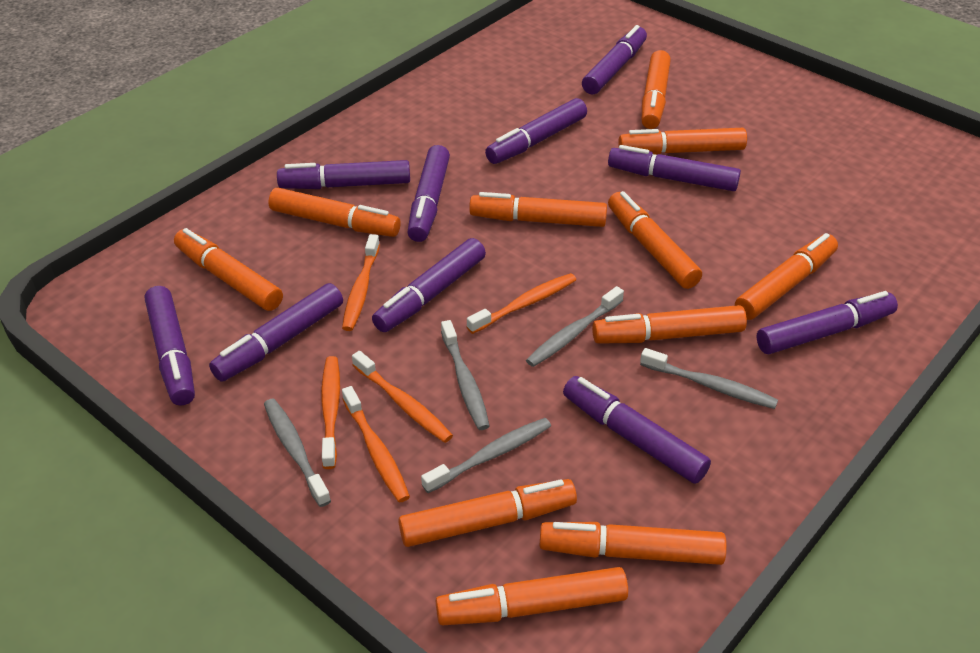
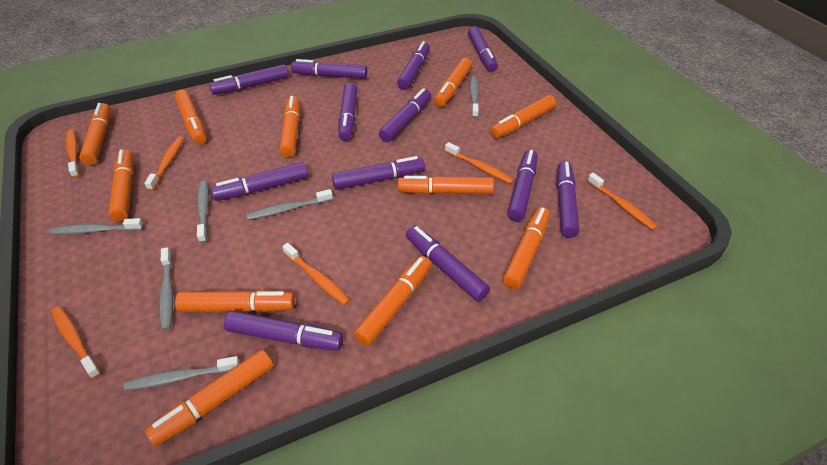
grey toothbrush: 5 -> 6
orange toothbrush: 5 -> 6
purple marker: 10 -> 12

